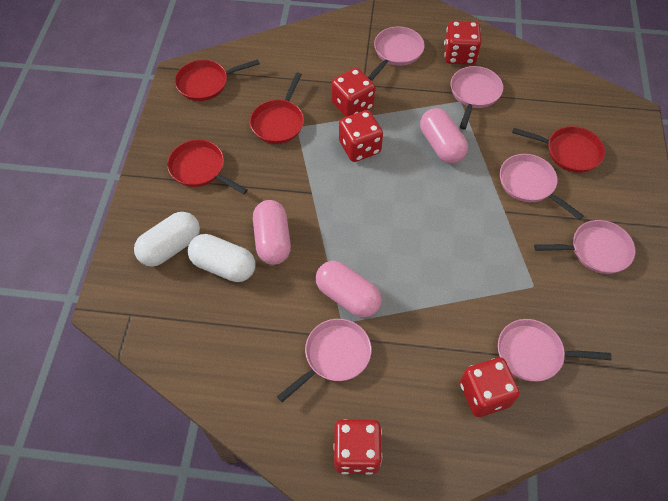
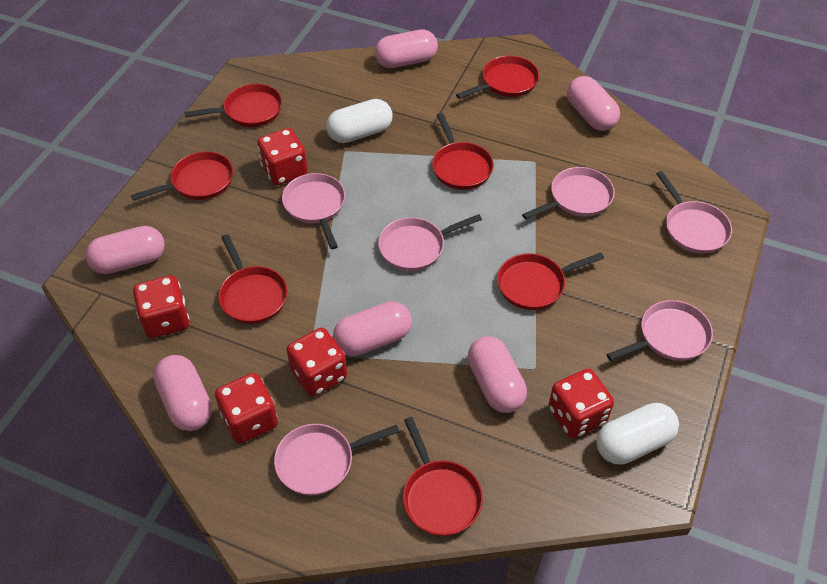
pink capsule: 3 -> 6
red pan: 4 -> 7

